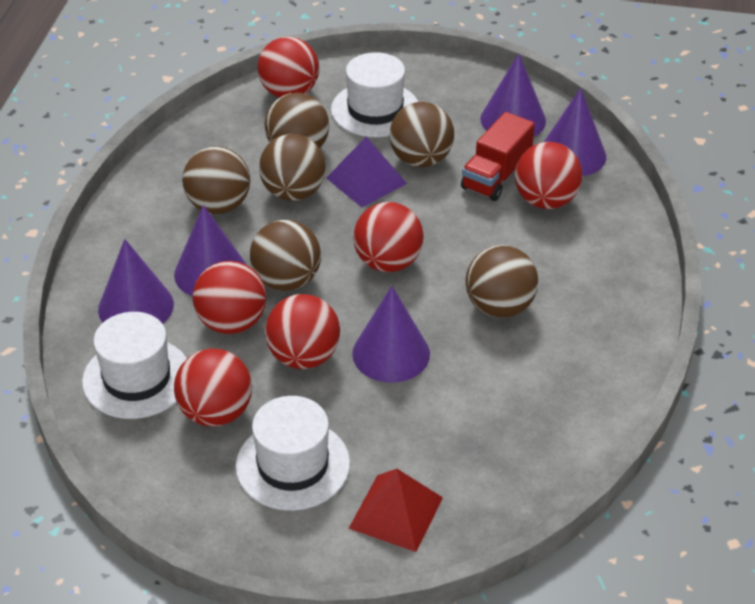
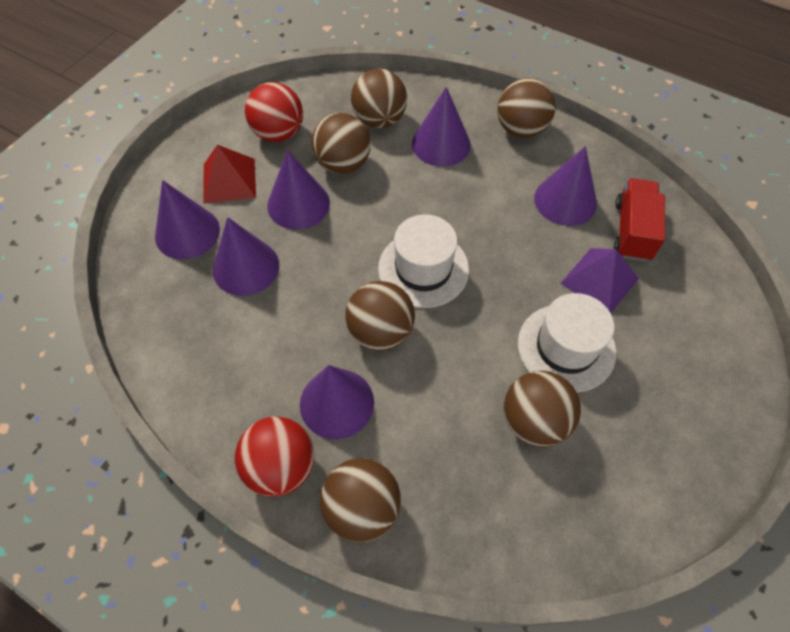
purple cone: 5 -> 6
red ball: 6 -> 2
white hat: 3 -> 2

